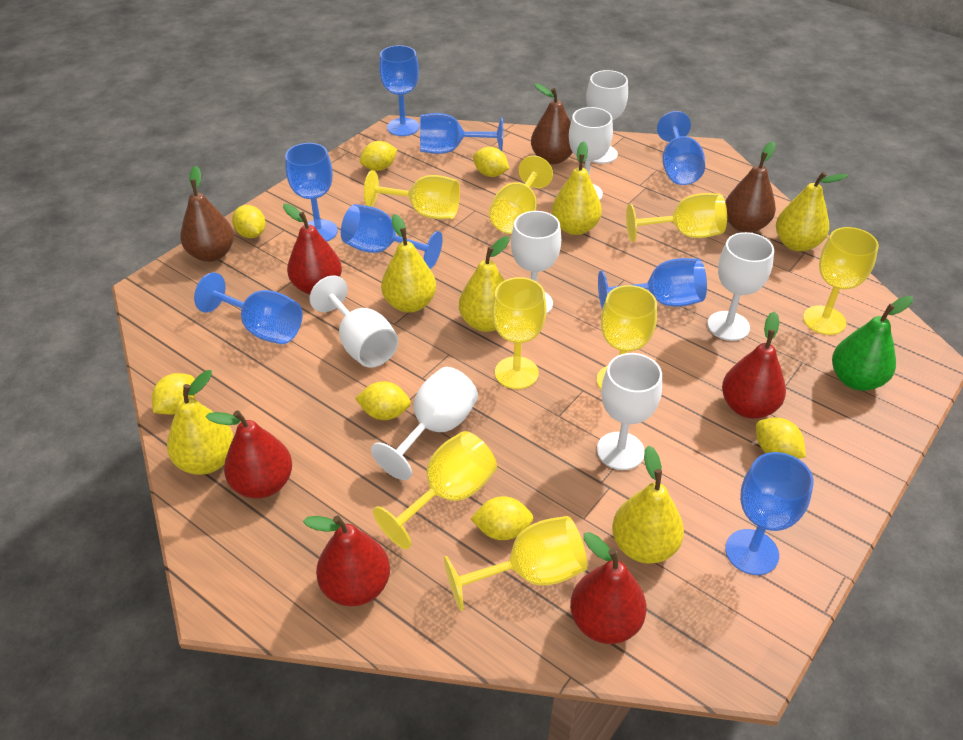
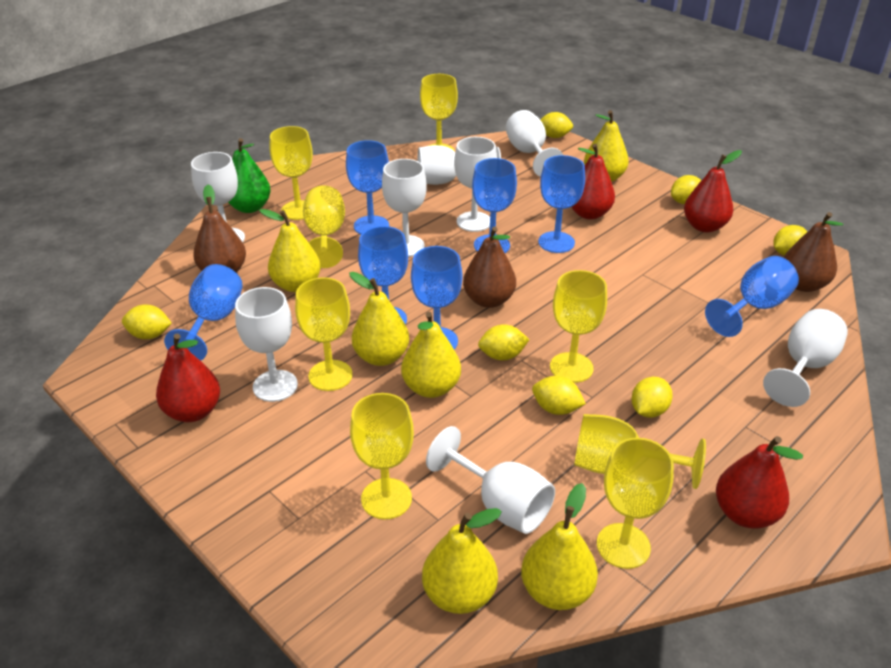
blue goblet: 8 -> 7
red pear: 5 -> 4
white goblet: 7 -> 8

